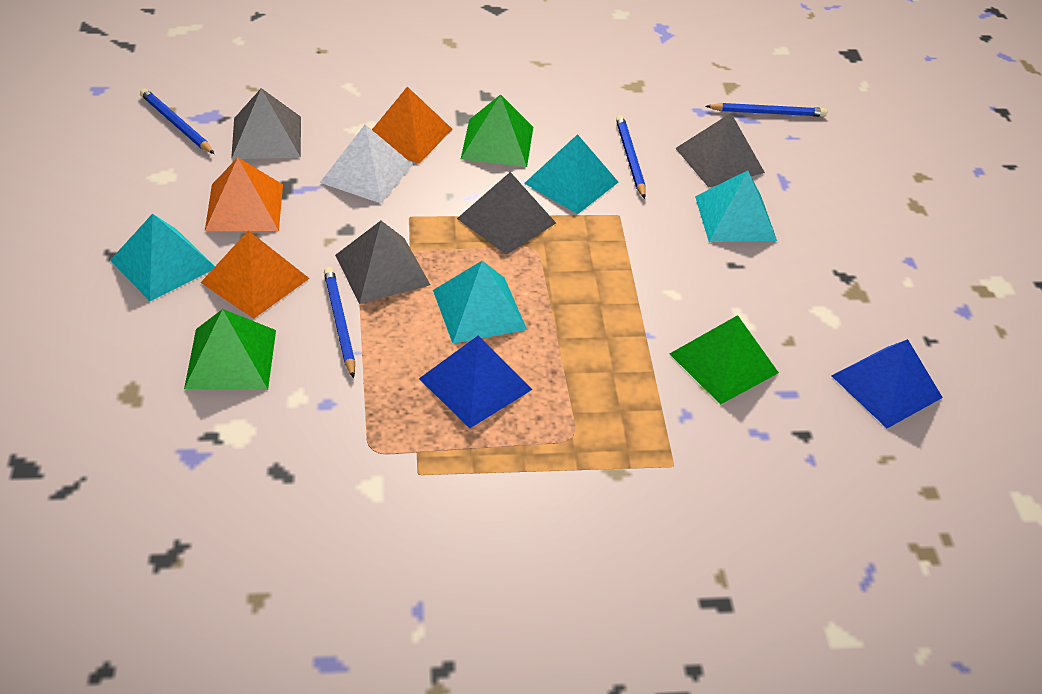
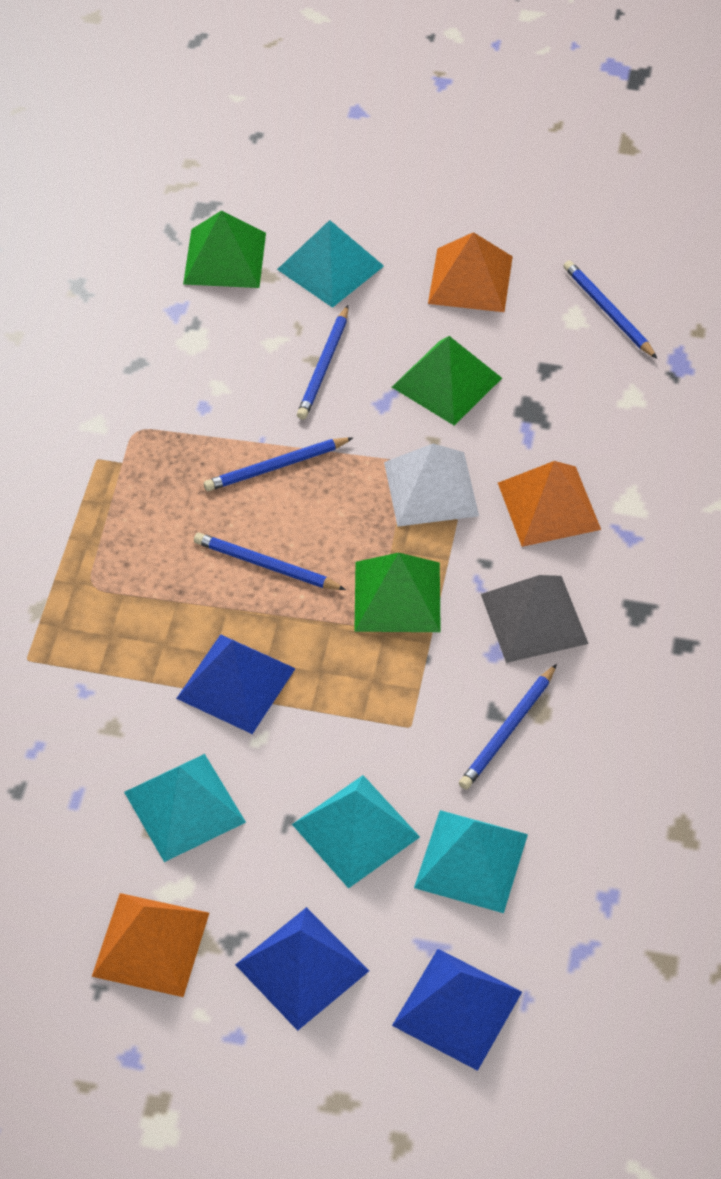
blue pencil: 4 -> 5
blue pyramid: 2 -> 3
grey pyramid: 4 -> 1

